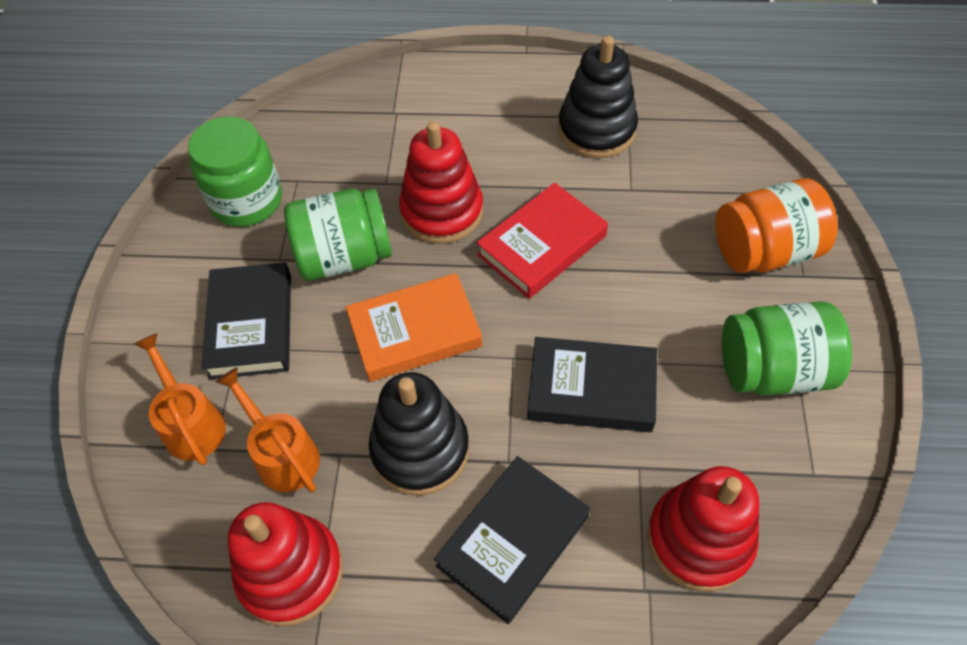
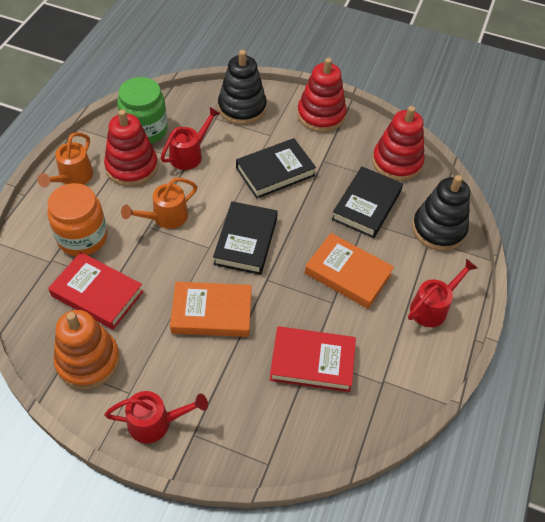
green jar: 3 -> 1
orange book: 1 -> 2
orange stacking toy: 0 -> 1
red book: 1 -> 2
red watering can: 0 -> 3

